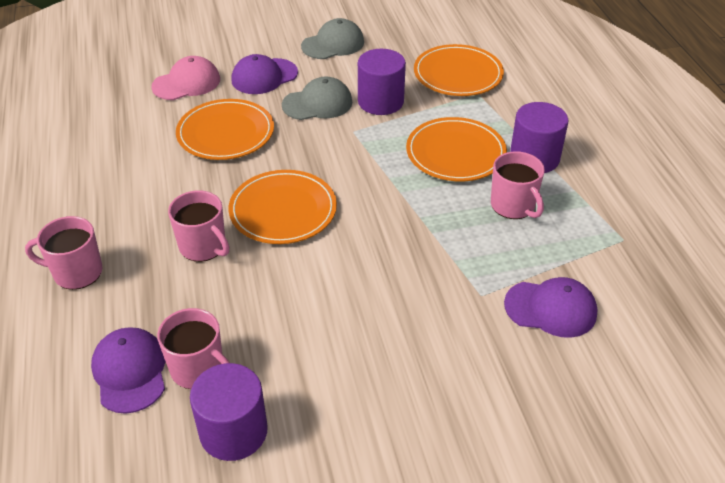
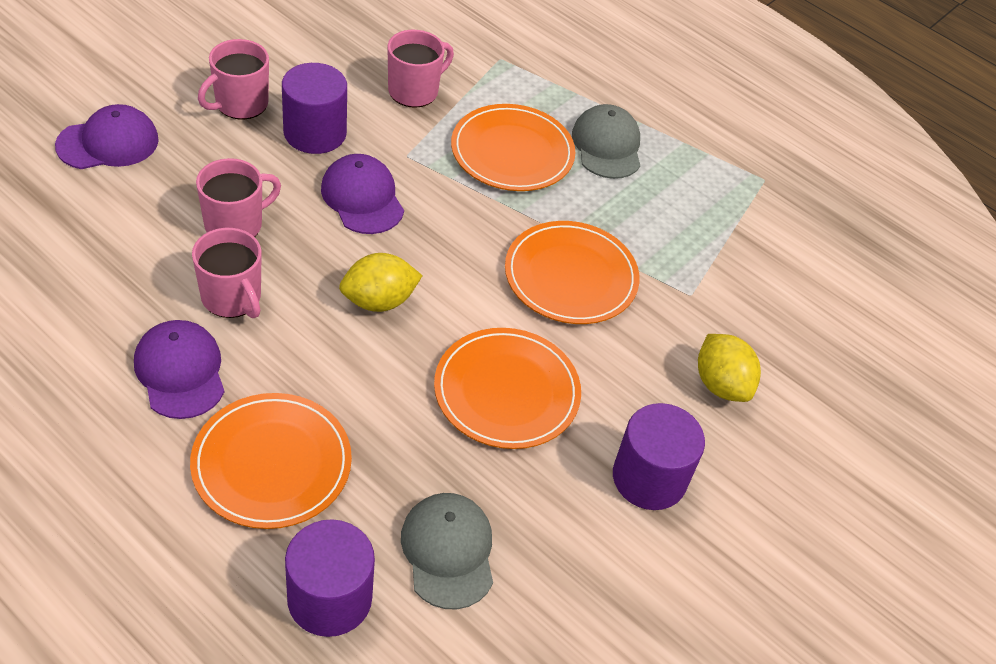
pink cap: 1 -> 0
yellow lemon: 0 -> 2

